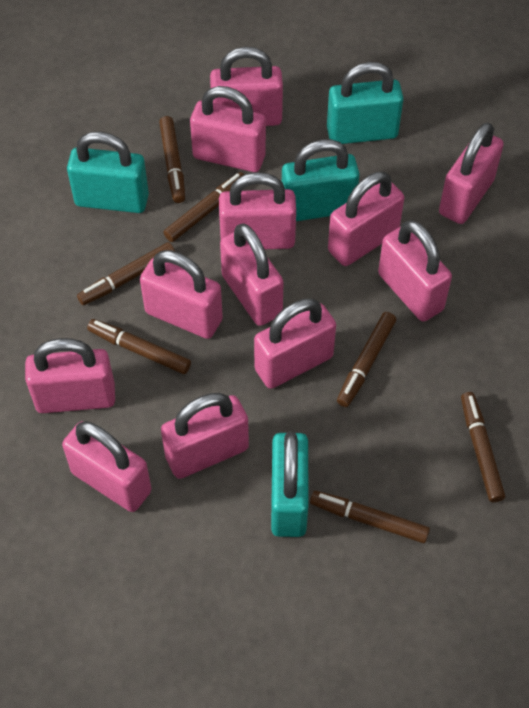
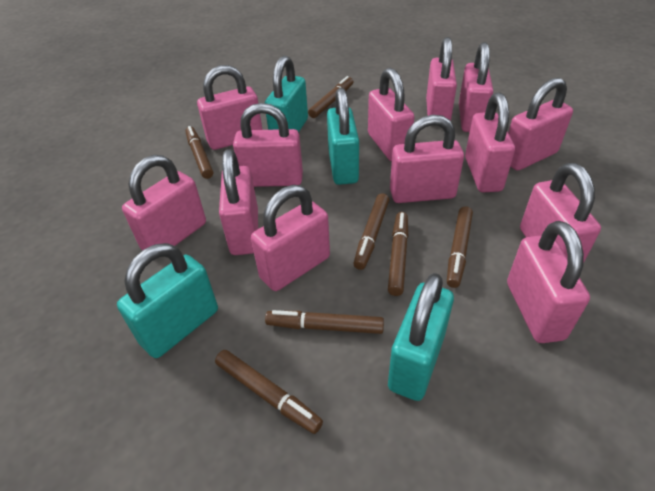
pink padlock: 12 -> 13

